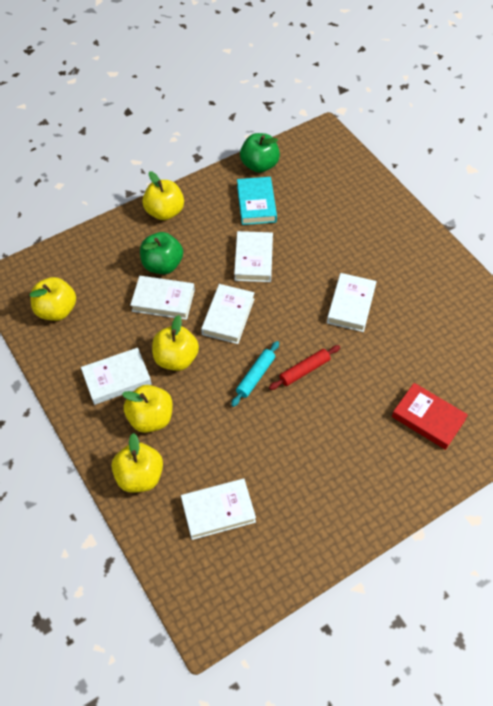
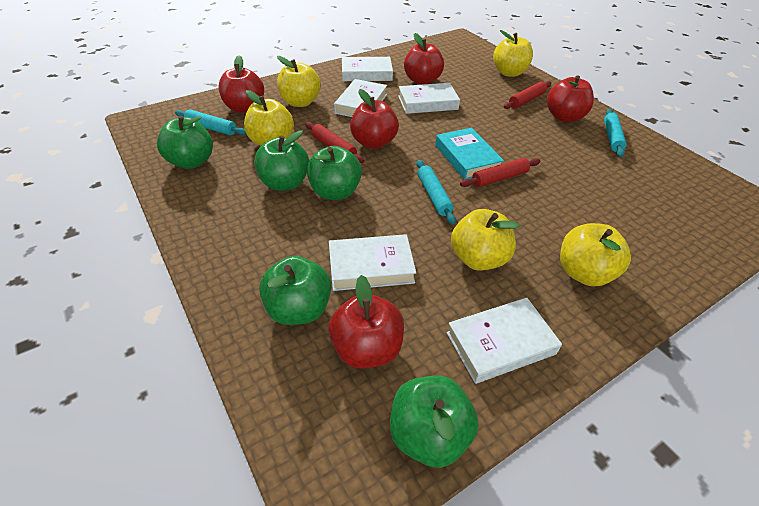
green apple: 2 -> 5
red apple: 0 -> 5
red book: 1 -> 0
red rolling pin: 1 -> 3
turquoise rolling pin: 1 -> 3
white book: 6 -> 5

